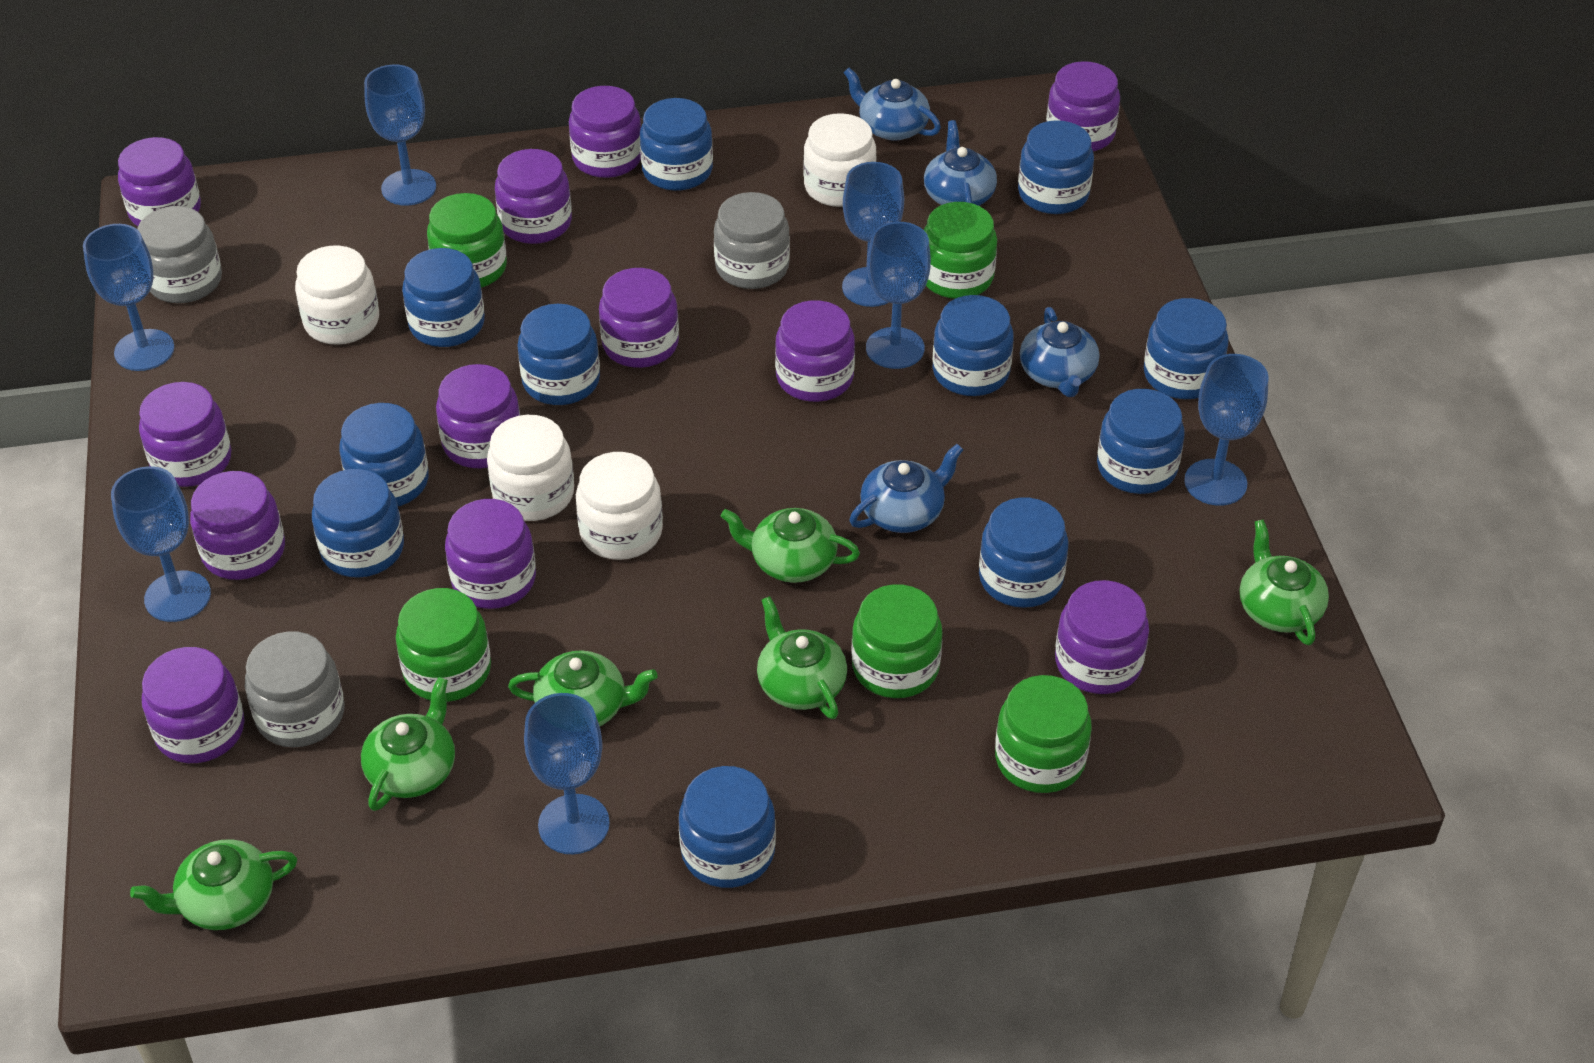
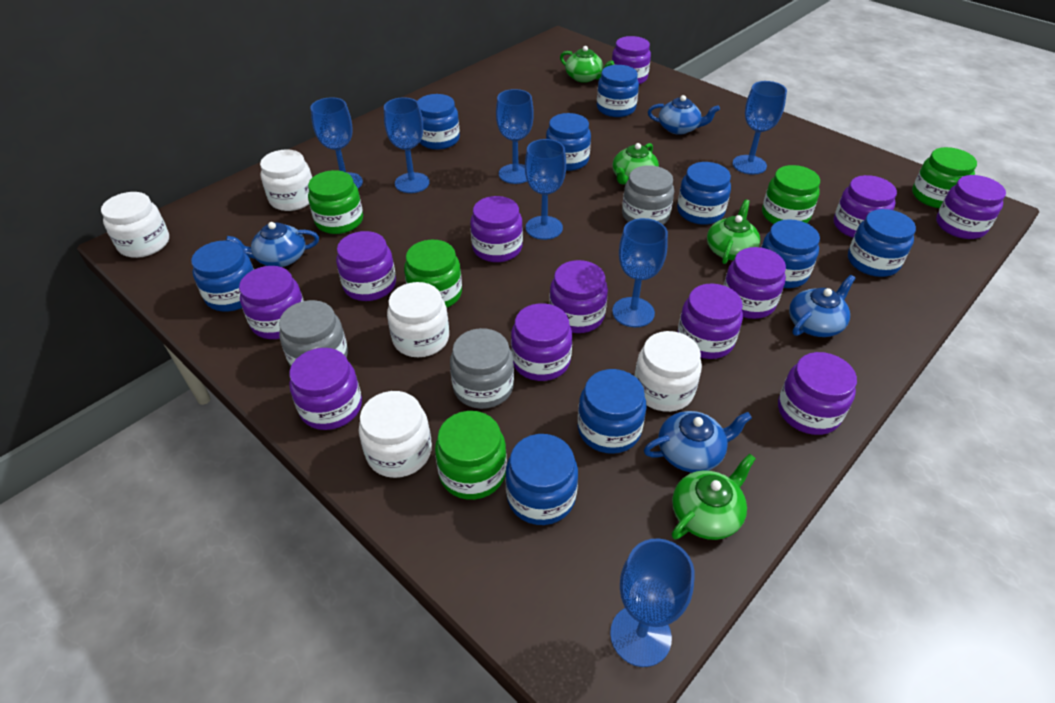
blue jar: 11 -> 9
green teapot: 6 -> 4
white jar: 4 -> 5

